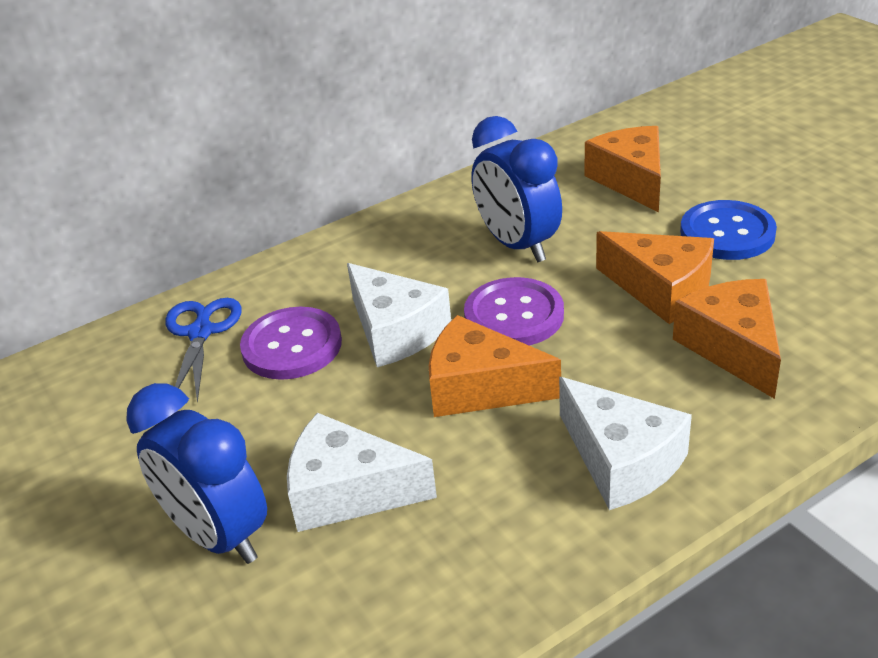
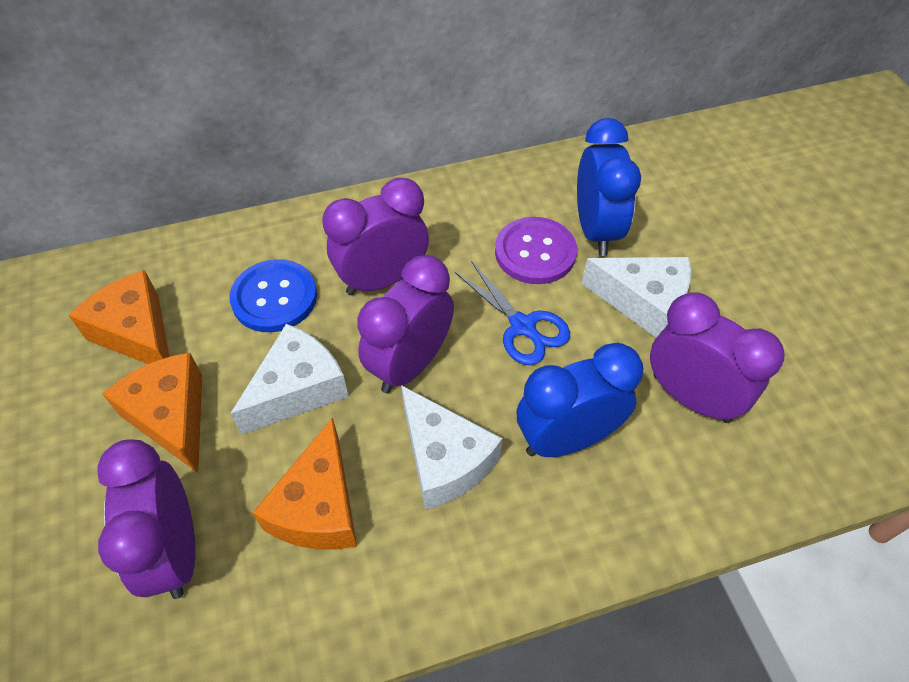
orange cheese: 4 -> 3
purple button: 2 -> 1
purple clock: 0 -> 4

